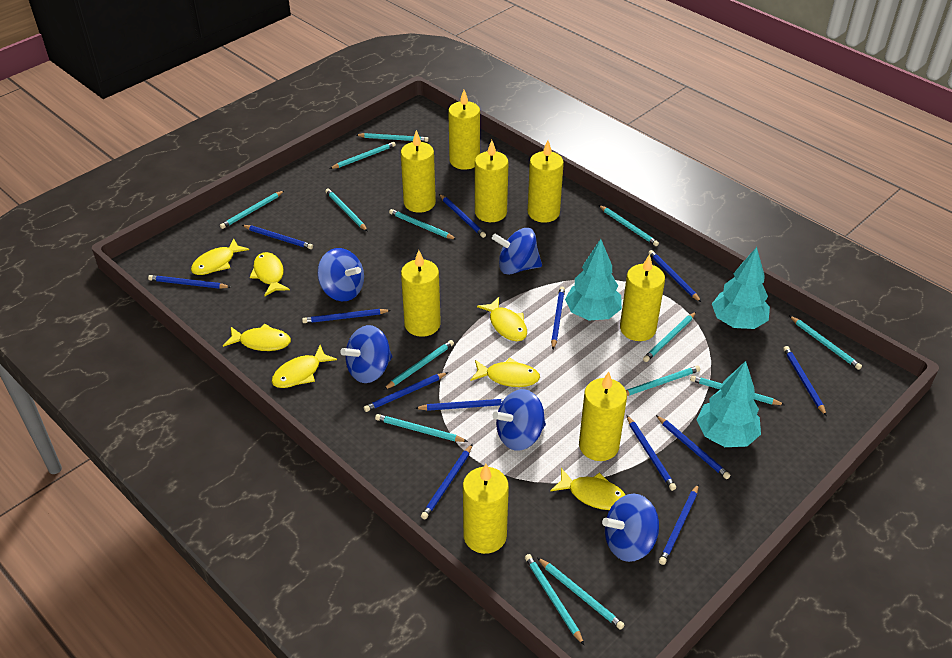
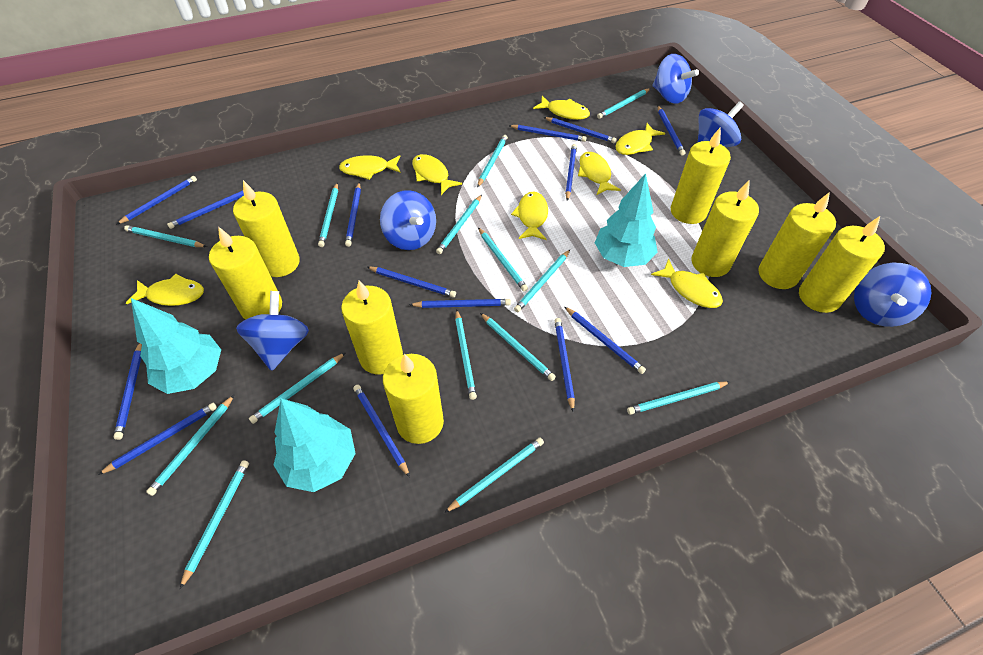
blue pencil: 13 -> 14
yellow fish: 7 -> 8

